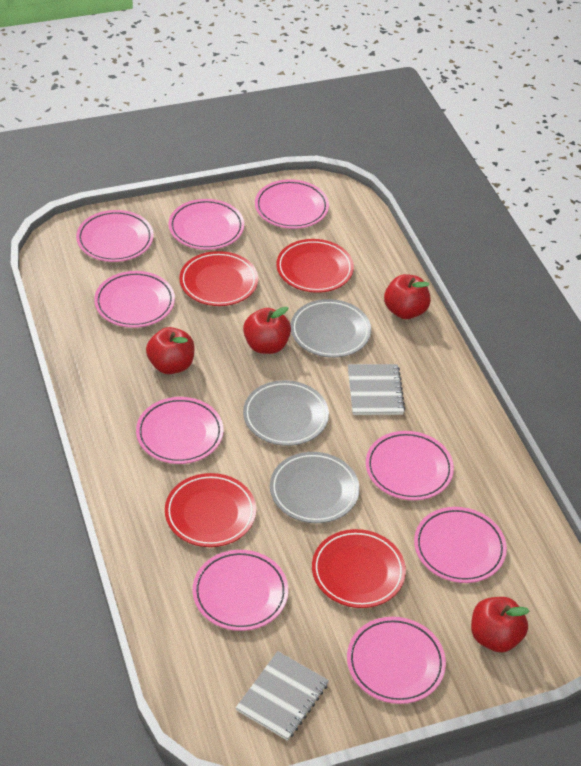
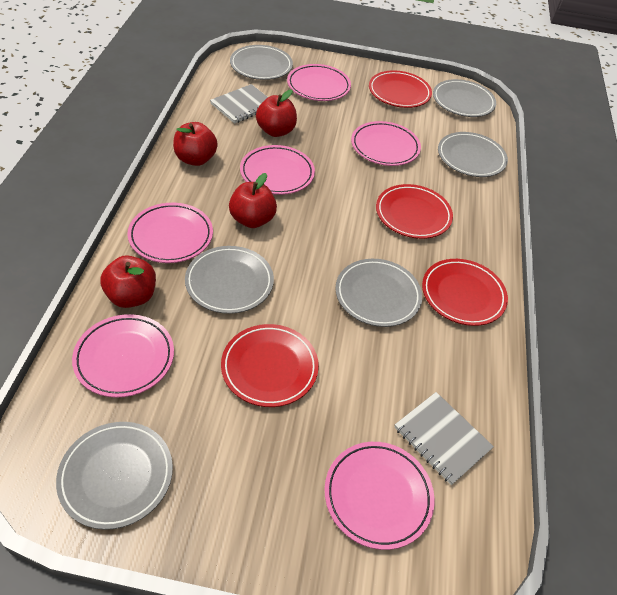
grey plate: 3 -> 6
pink plate: 9 -> 6

